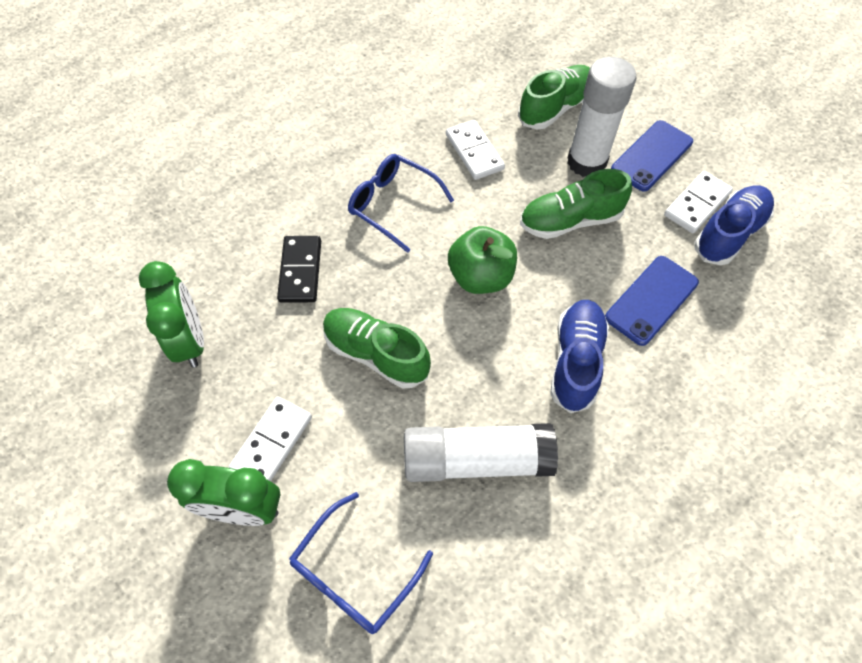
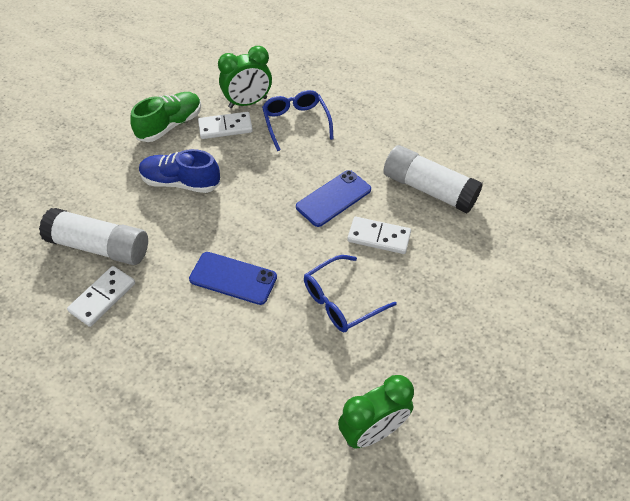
black domino: 1 -> 0
blue shoe: 2 -> 1
green apple: 1 -> 0
green shoe: 3 -> 1

